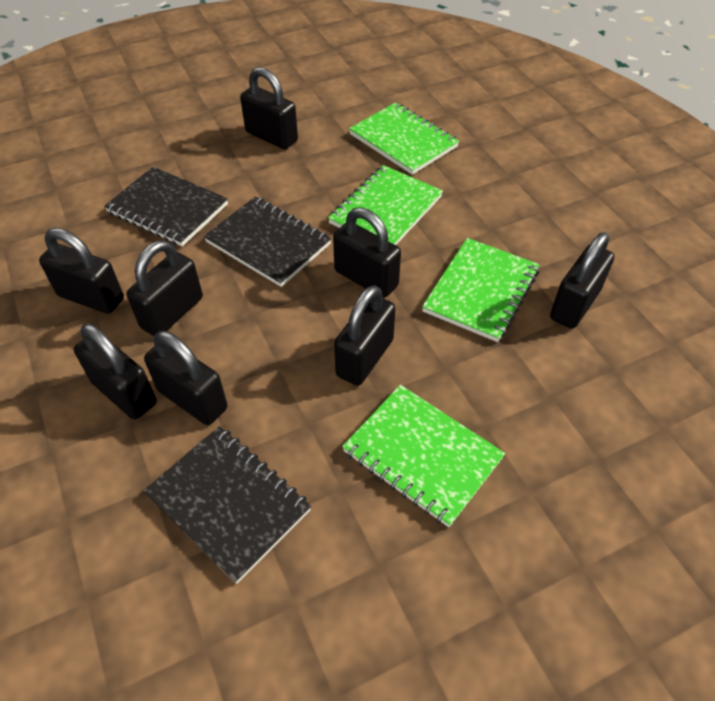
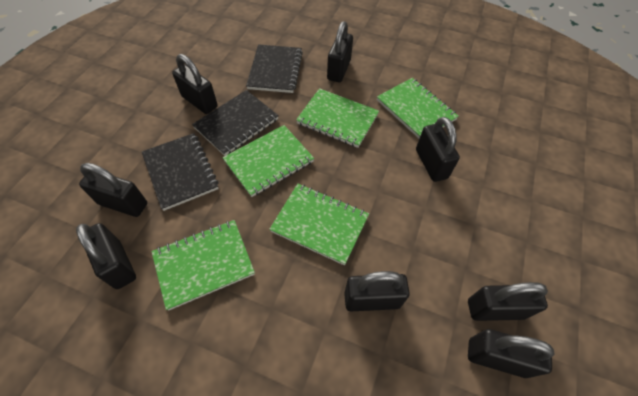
green notebook: 4 -> 5

